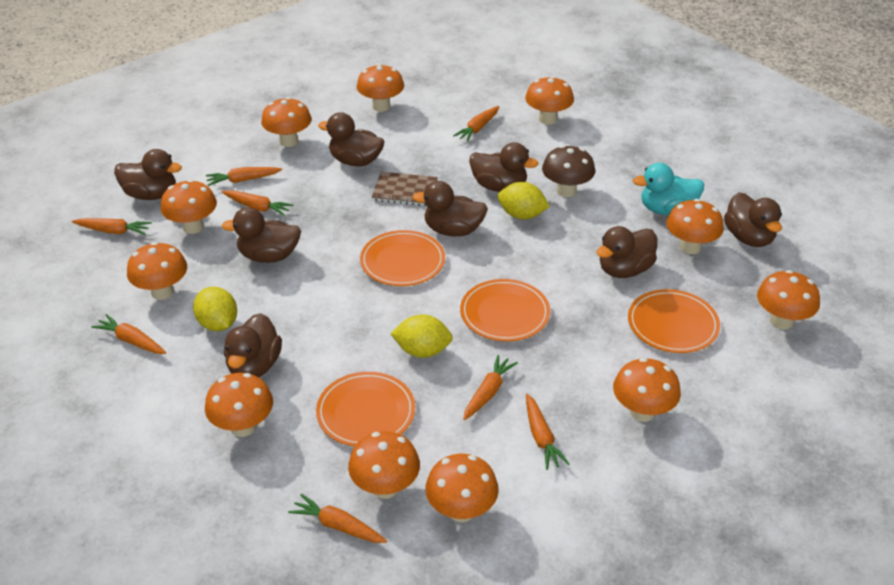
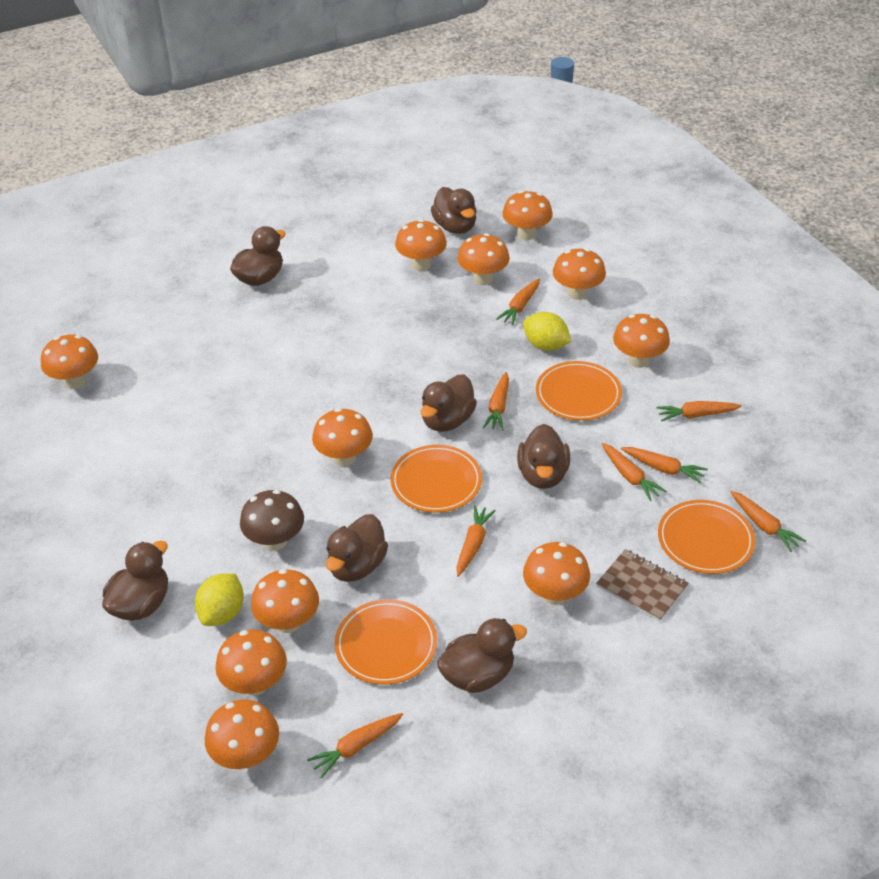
brown duck: 8 -> 7
turquoise duck: 1 -> 0
yellow lemon: 3 -> 2

